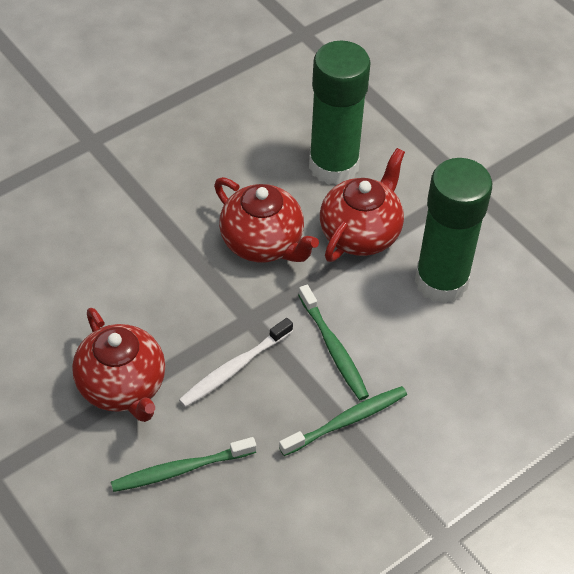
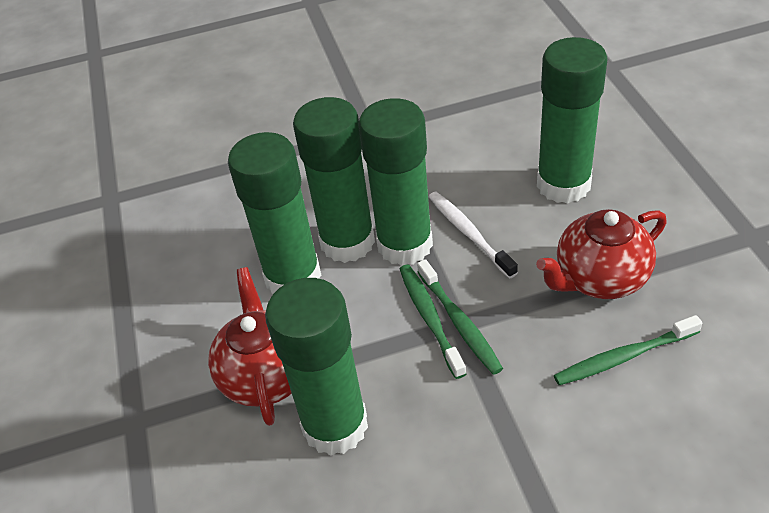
green glue stick: 2 -> 5
red teapot: 3 -> 2

